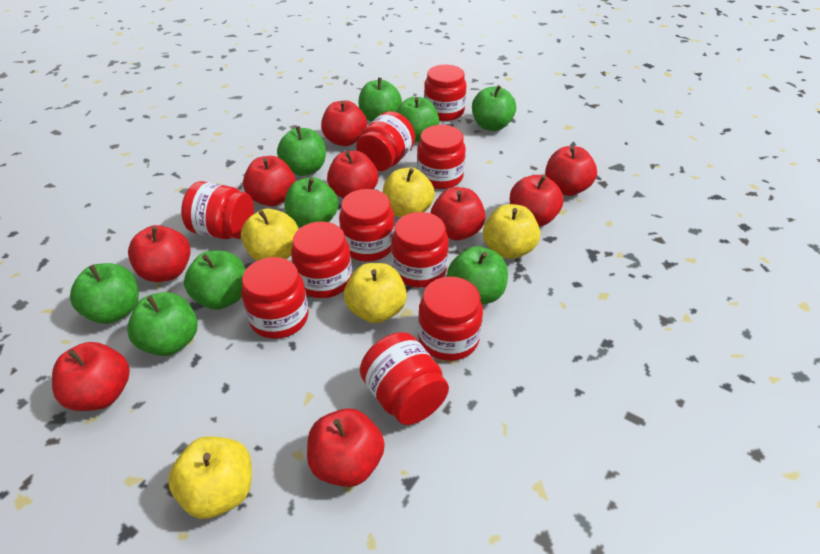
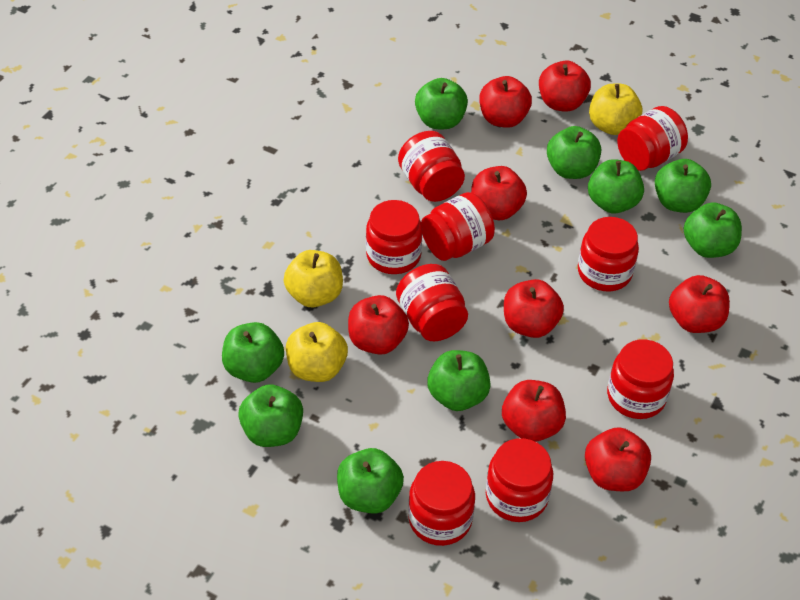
red apple: 9 -> 8
red jar: 10 -> 9
yellow apple: 5 -> 3

